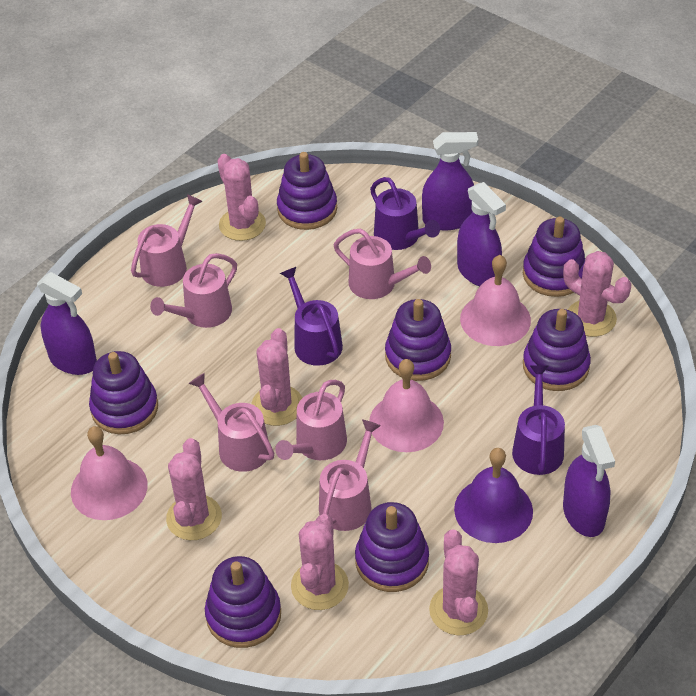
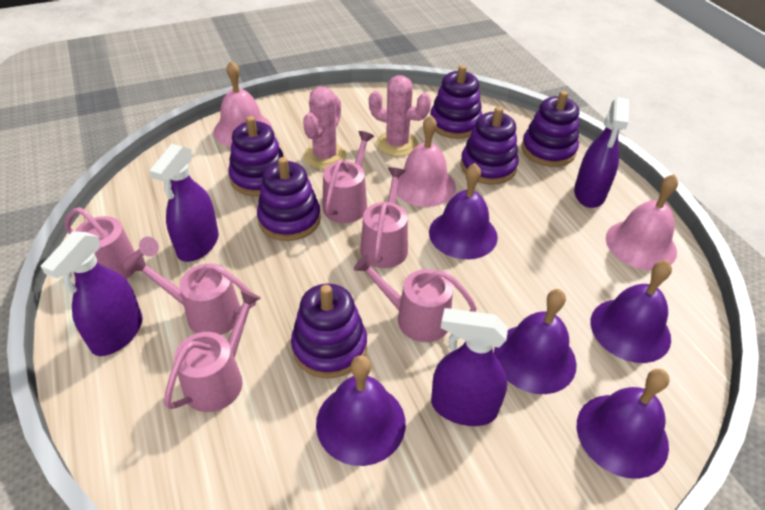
pink cactus: 6 -> 2
purple bell: 1 -> 5
purple stacking toy: 7 -> 6
purple watering can: 3 -> 0

